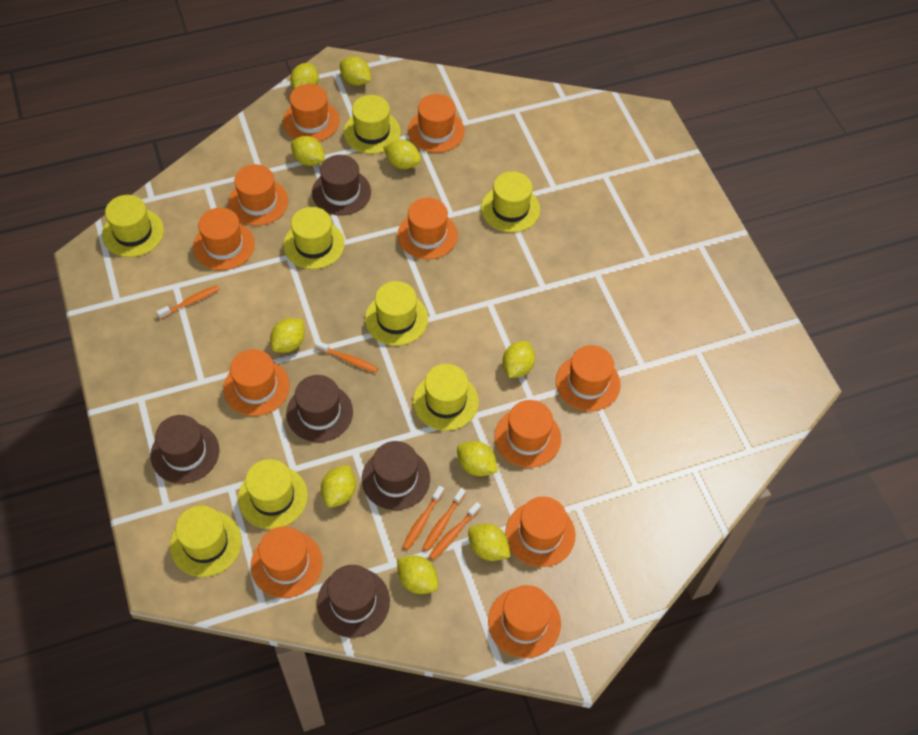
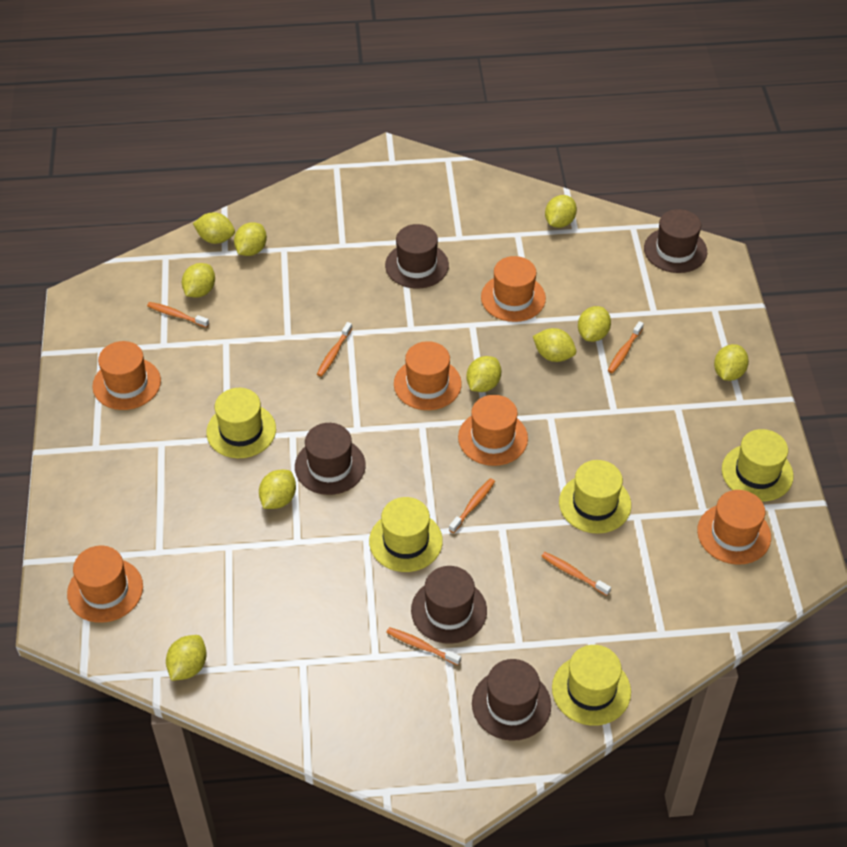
orange hat: 11 -> 6
orange toothbrush: 5 -> 6
yellow hat: 8 -> 5

